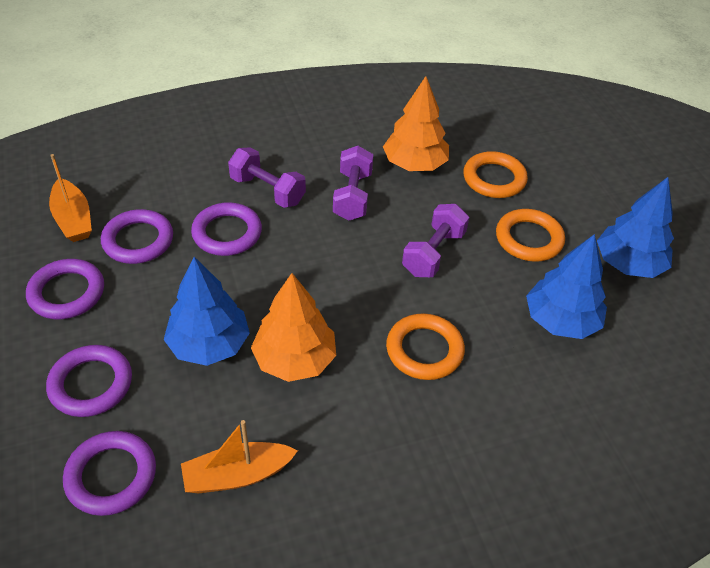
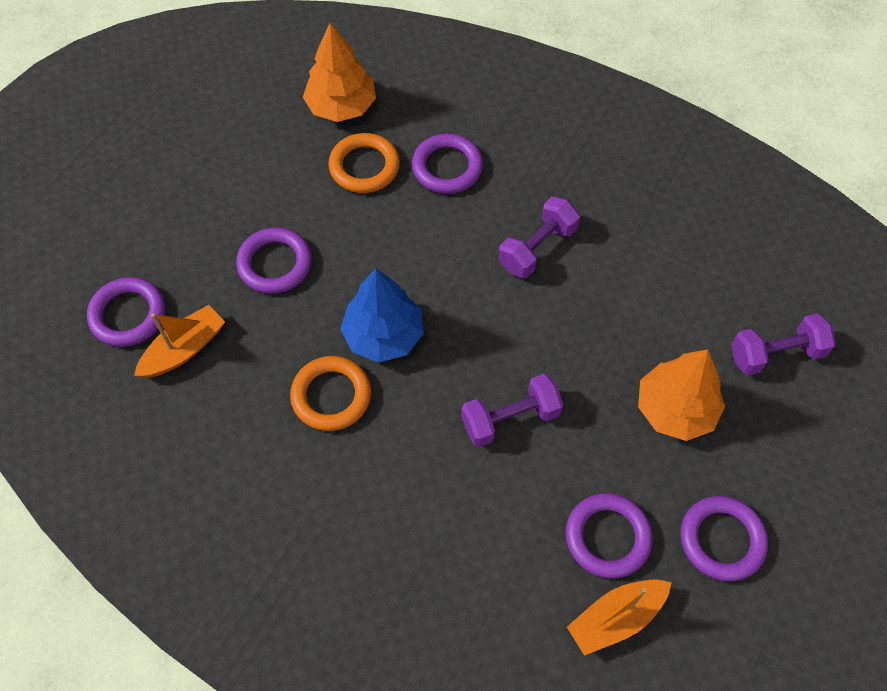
blue tree: 3 -> 1
orange ring: 3 -> 2

